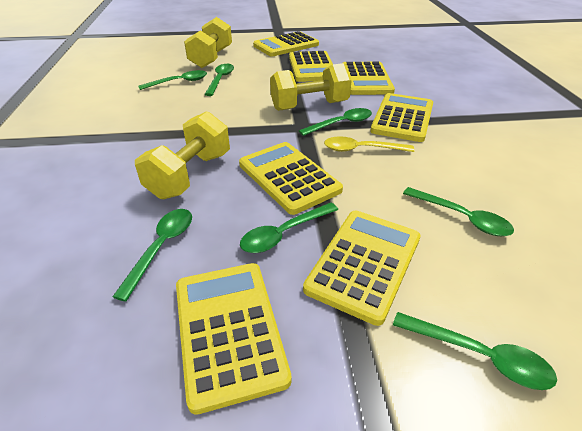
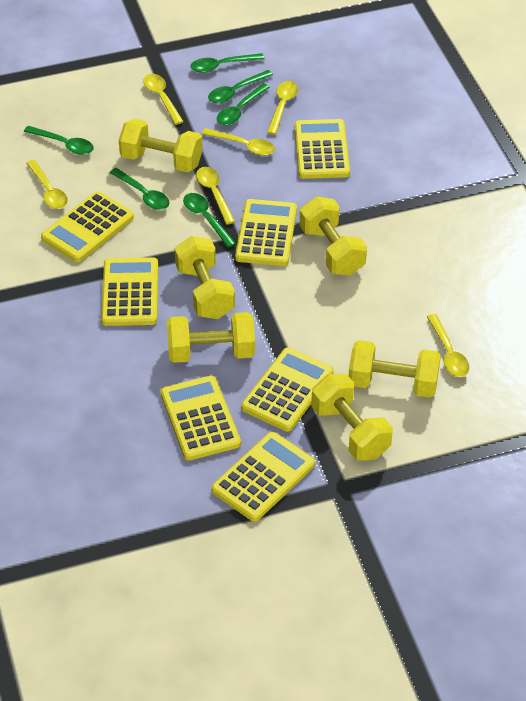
green spoon: 7 -> 6
yellow dumbbell: 3 -> 6
yellow spoon: 1 -> 6

